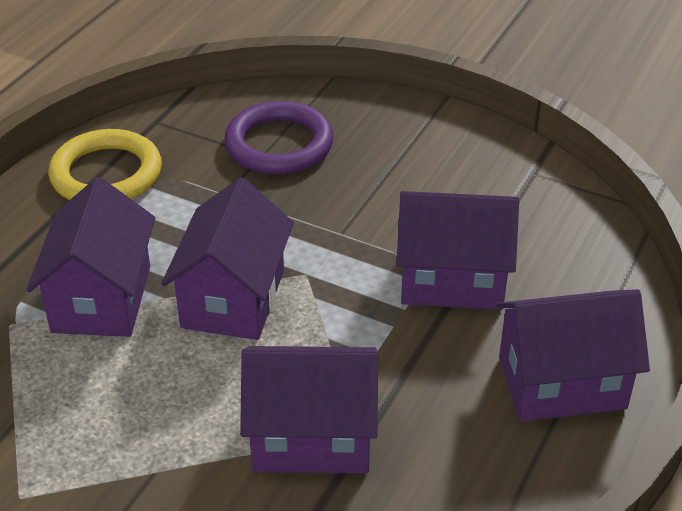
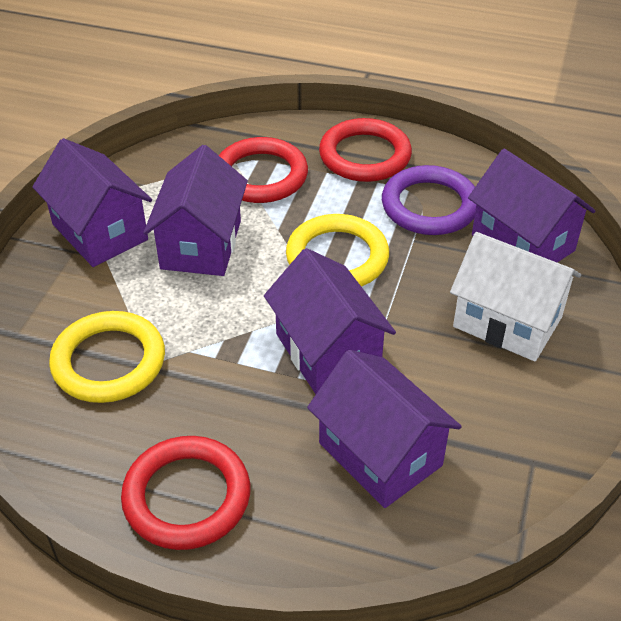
red ring: 0 -> 3
white house: 0 -> 1
yellow ring: 1 -> 2

